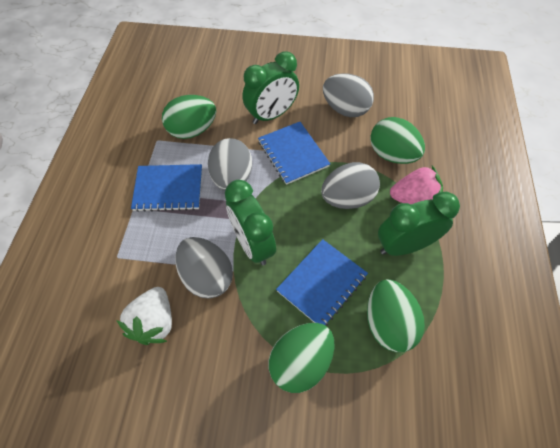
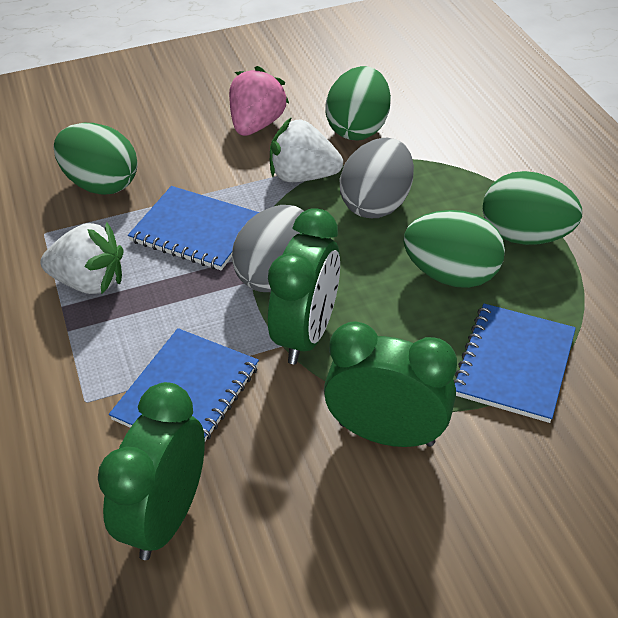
grey egg: 4 -> 2
white strawberry: 1 -> 2

